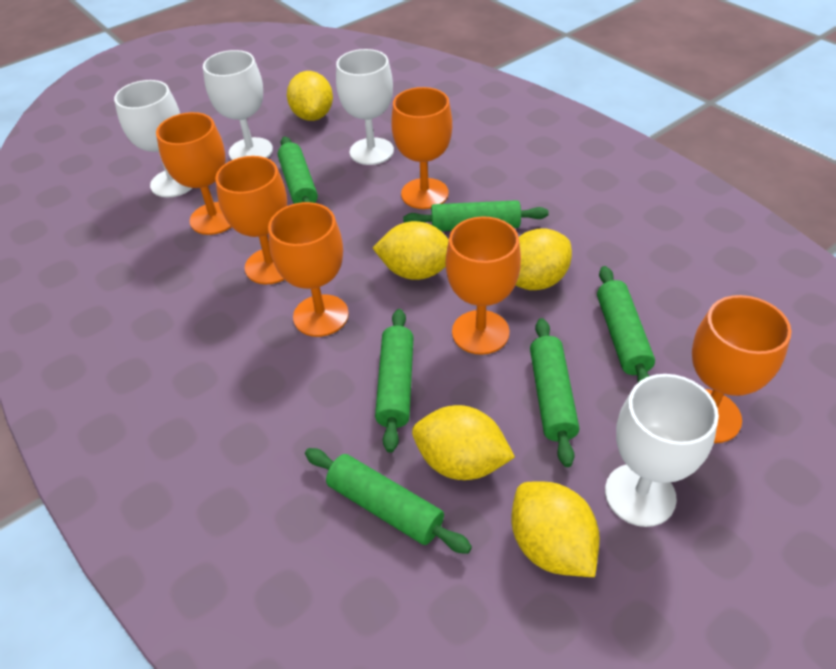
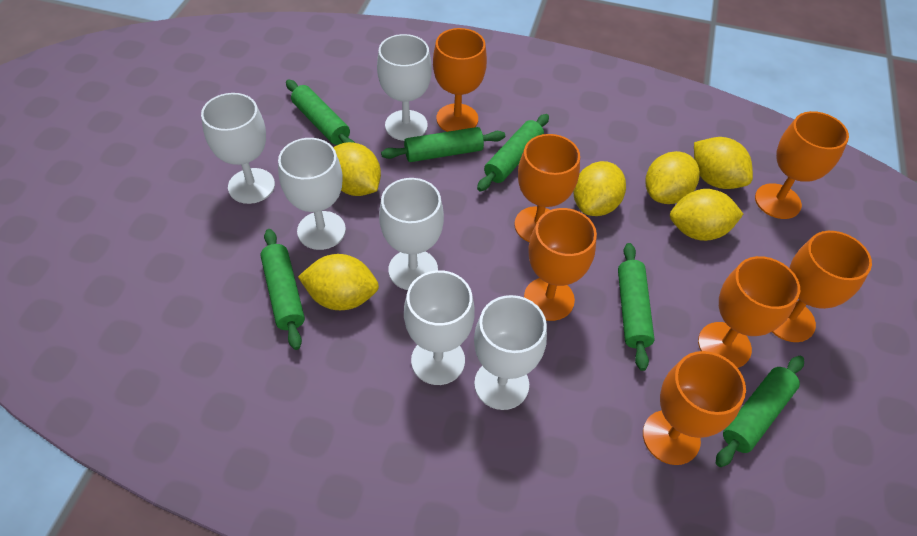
orange goblet: 6 -> 7
white goblet: 4 -> 6
yellow lemon: 5 -> 6

